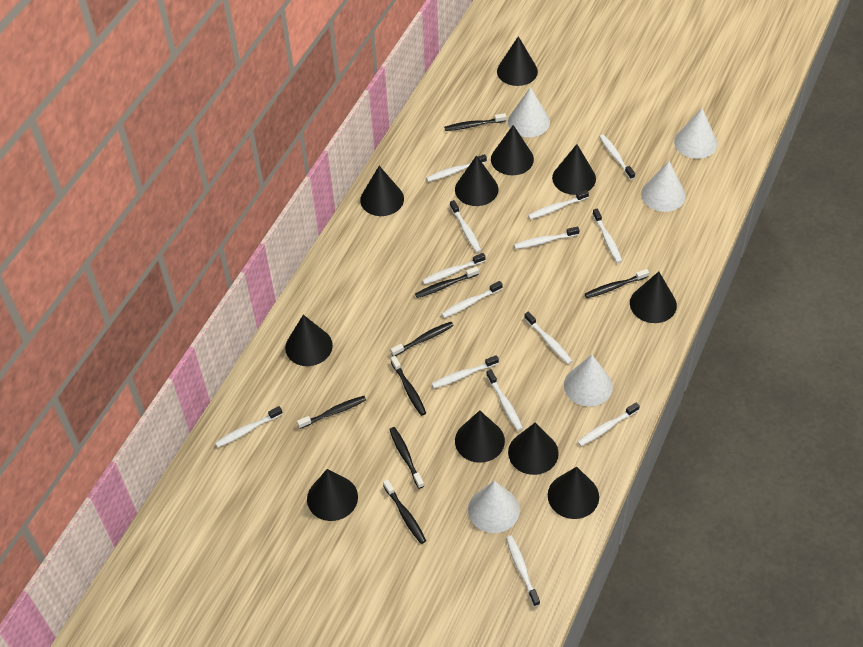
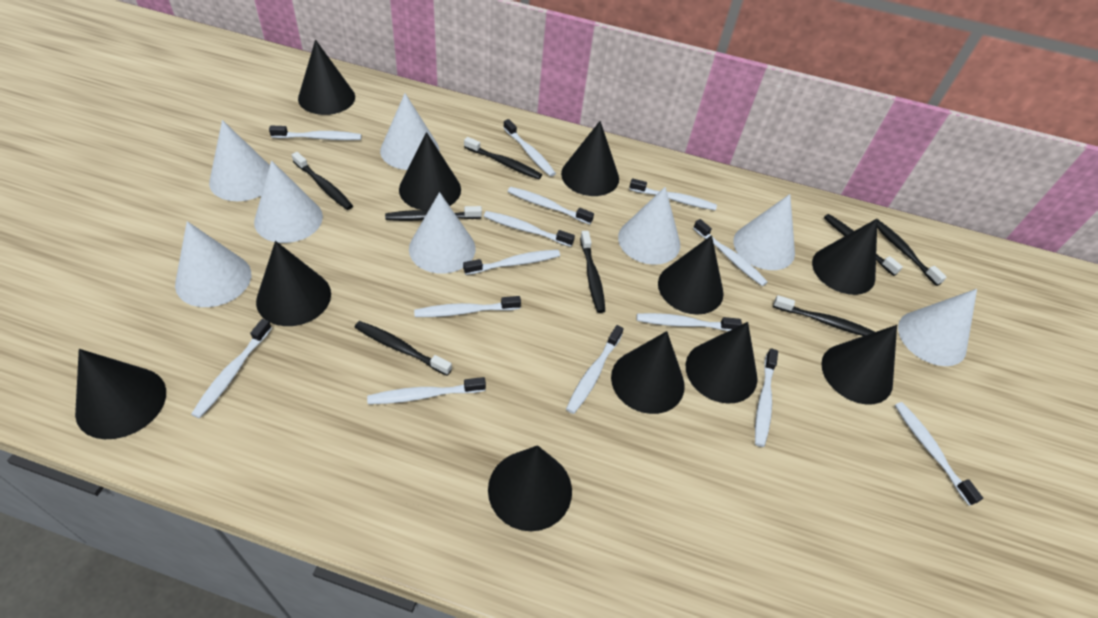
white cone: 5 -> 8

